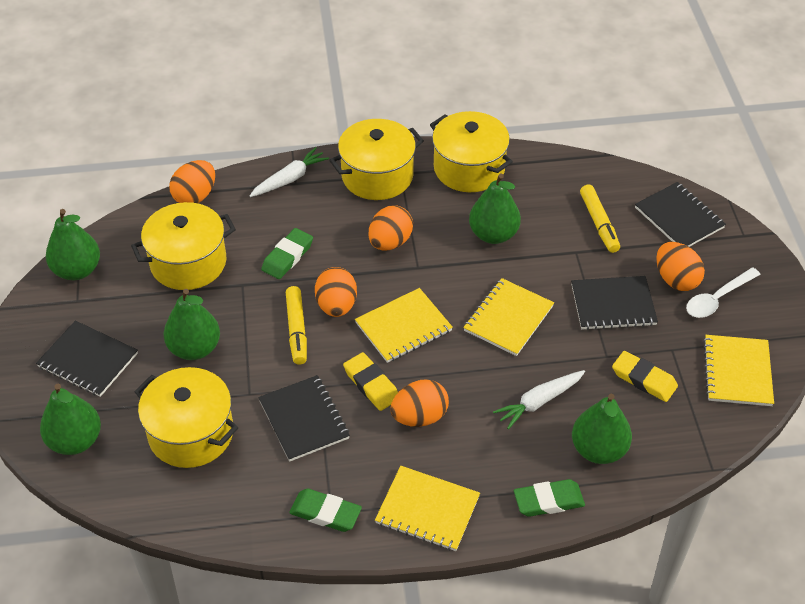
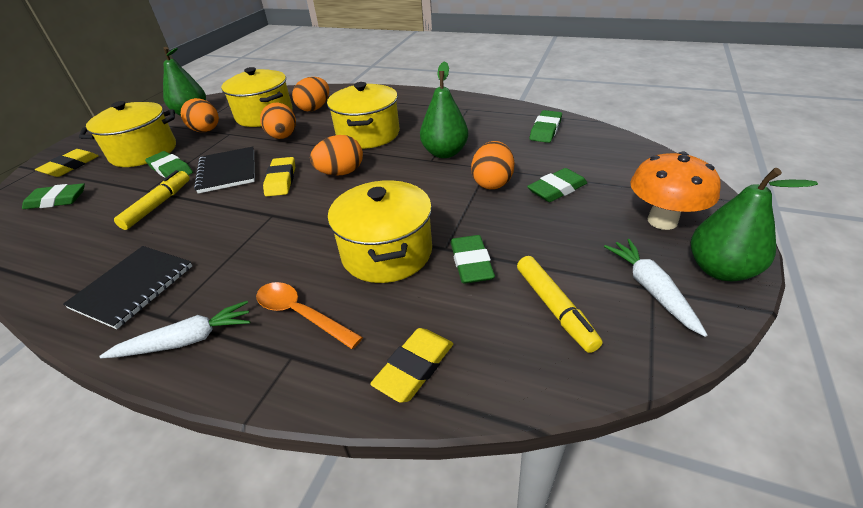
black notebook: 4 -> 2
green eraser: 3 -> 5
green pear: 5 -> 3
orange mushroom: 0 -> 1
orange spoon: 0 -> 1
white spoon: 1 -> 0
yellow eraser: 2 -> 3
yellow notebook: 4 -> 0

